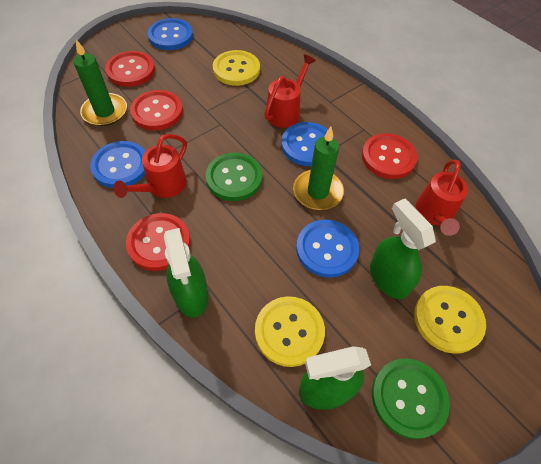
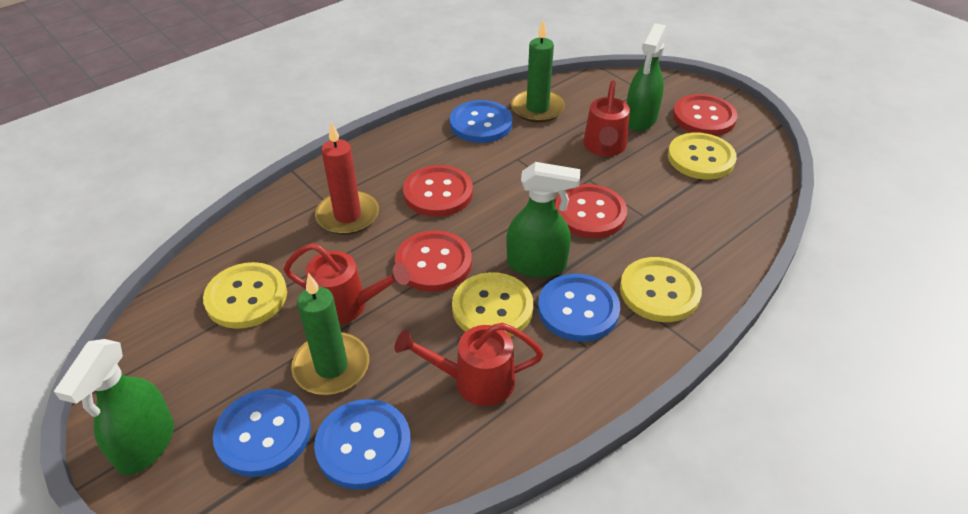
green button: 2 -> 0
red candle: 0 -> 1
yellow button: 3 -> 4

